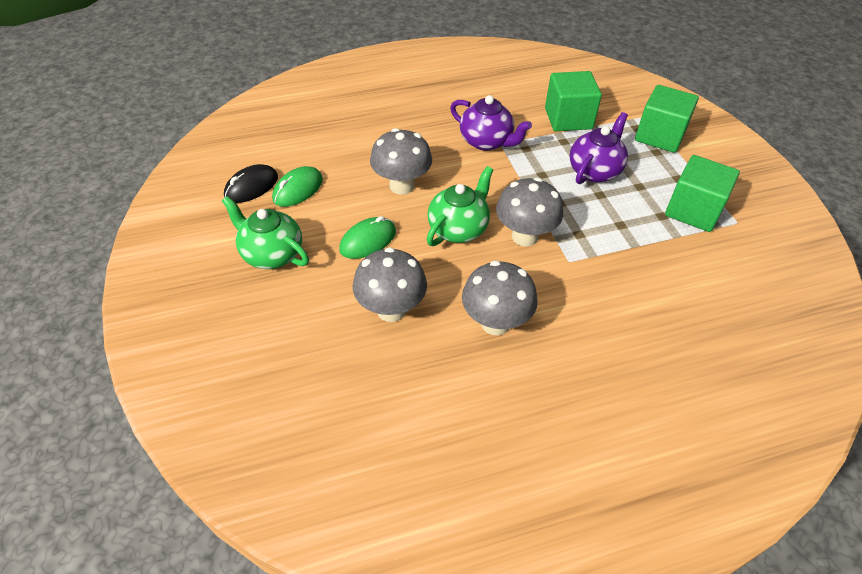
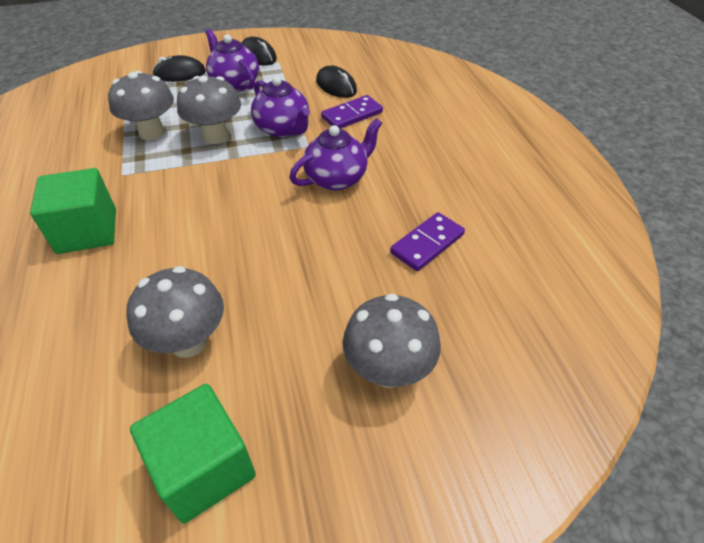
black mouse: 1 -> 3
green cube: 3 -> 2
green mouse: 2 -> 0
green teapot: 2 -> 0
purple domino: 0 -> 2
purple teapot: 2 -> 3

